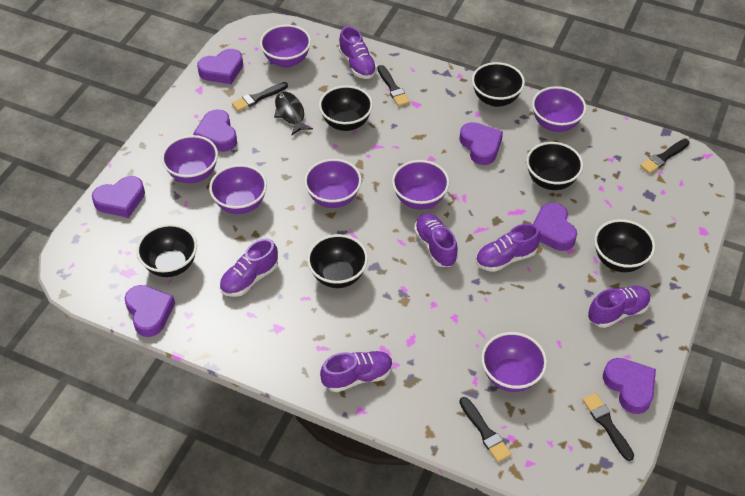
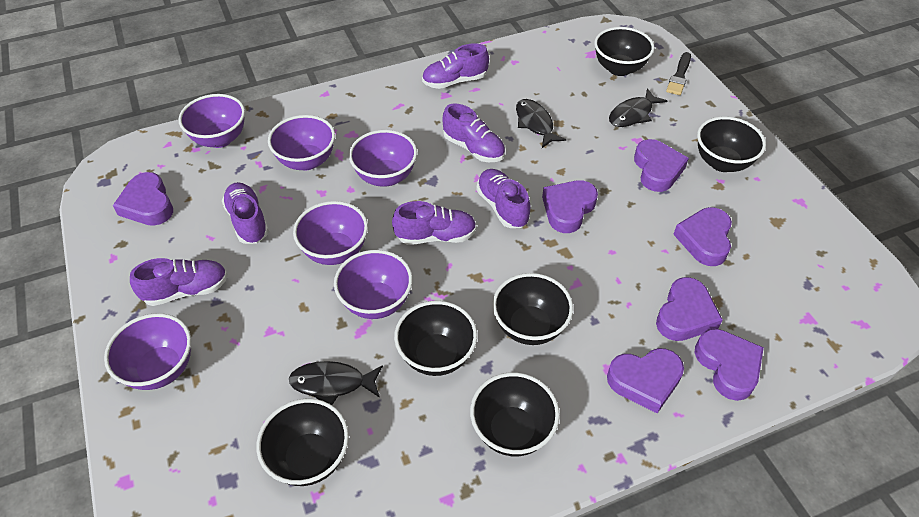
black brush: 5 -> 1
black fish: 1 -> 3
purple bowl: 7 -> 6

